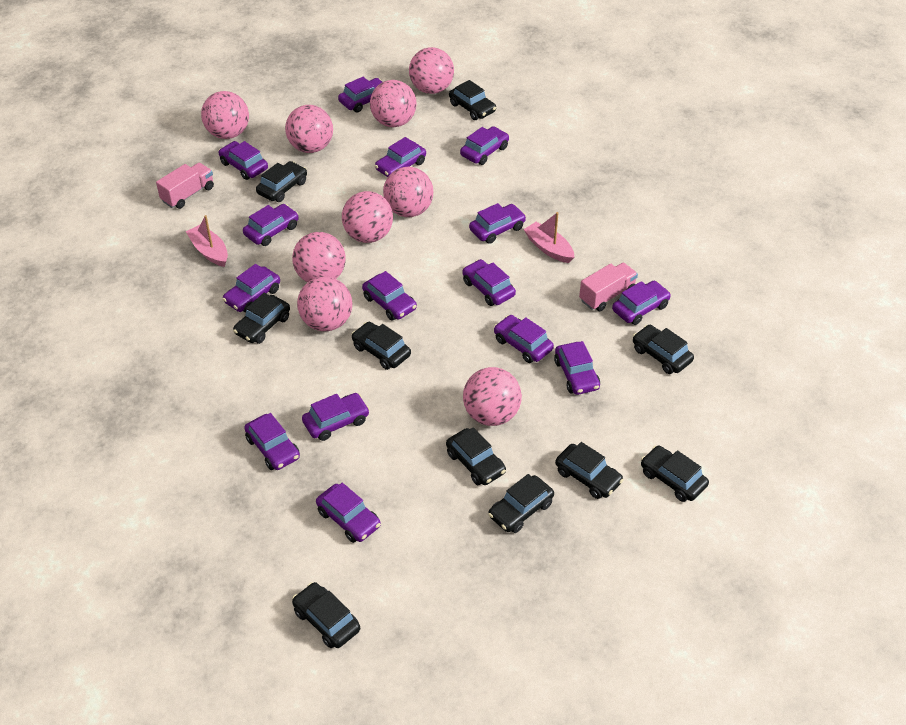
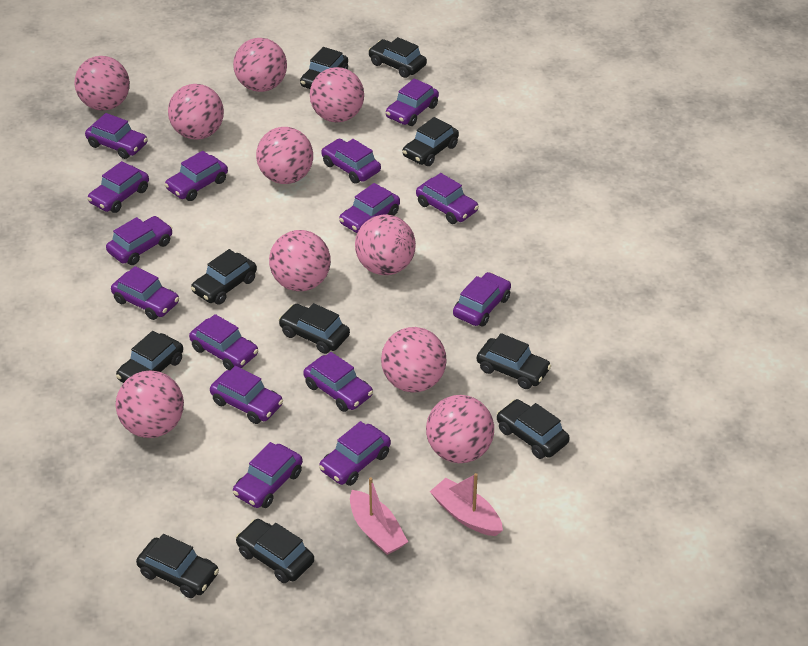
pink ball: 9 -> 10
pink truck: 2 -> 0

